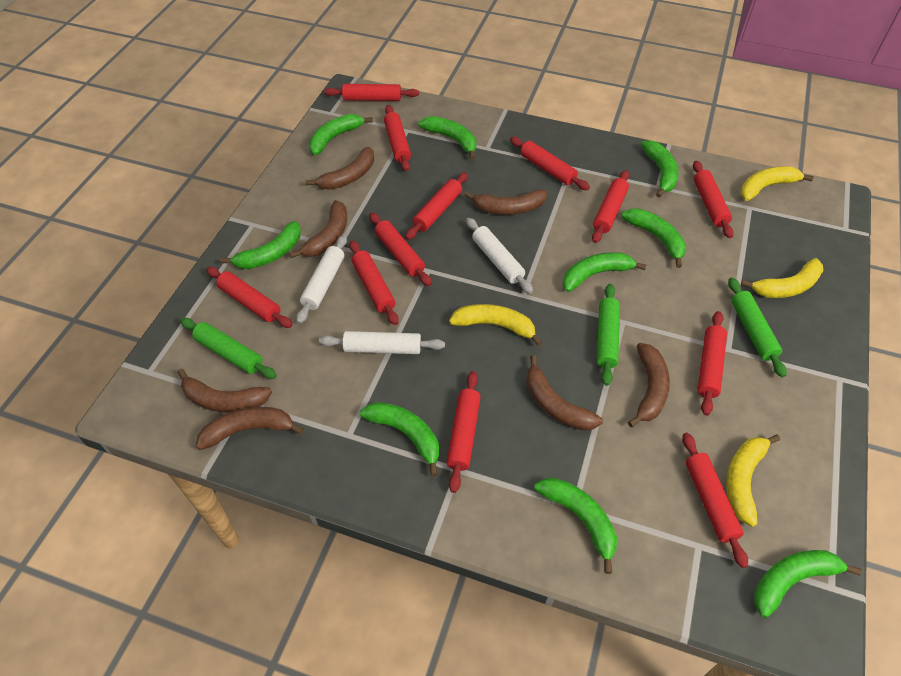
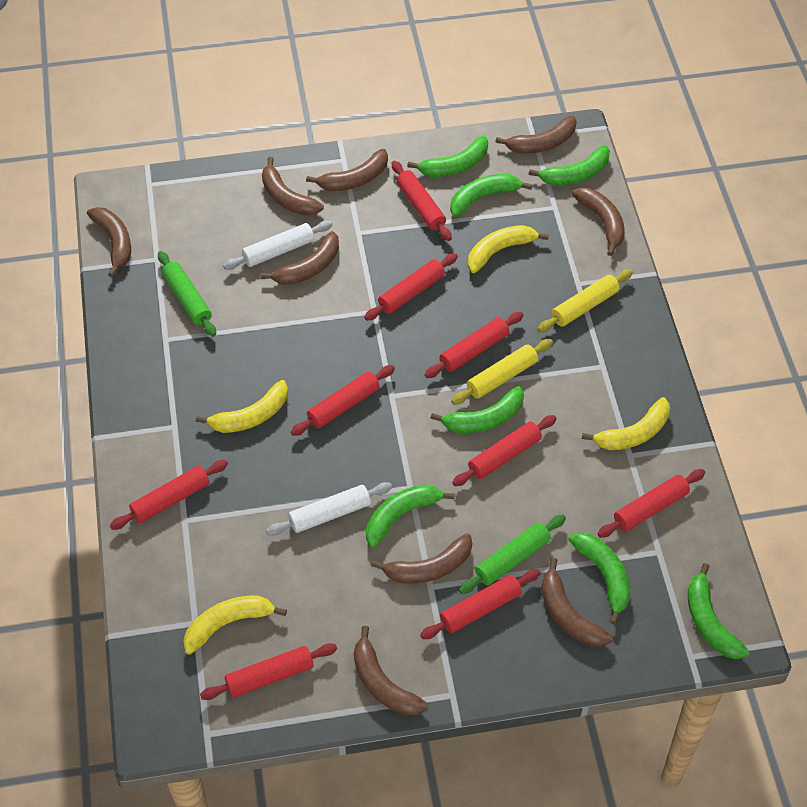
brown banana: 7 -> 9
green banana: 9 -> 7
green rolling pin: 3 -> 2
red rolling pin: 12 -> 9
white rolling pin: 3 -> 2
yellow rolling pin: 0 -> 2

